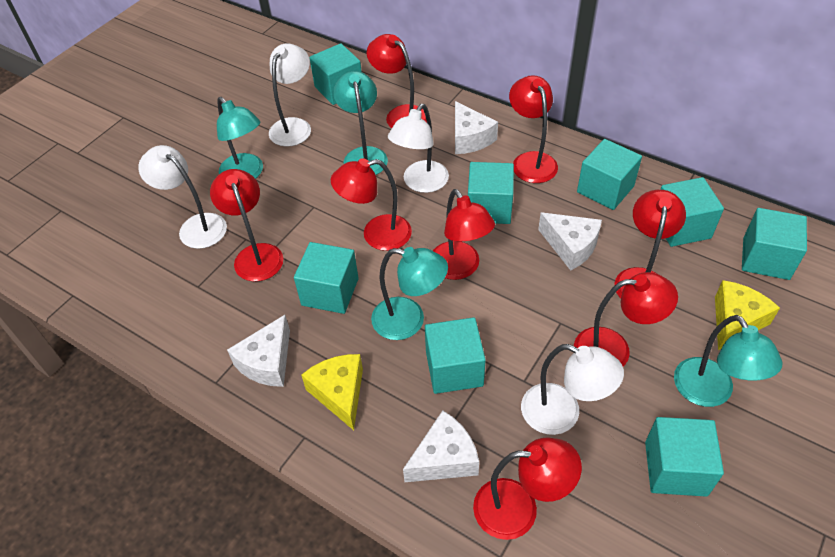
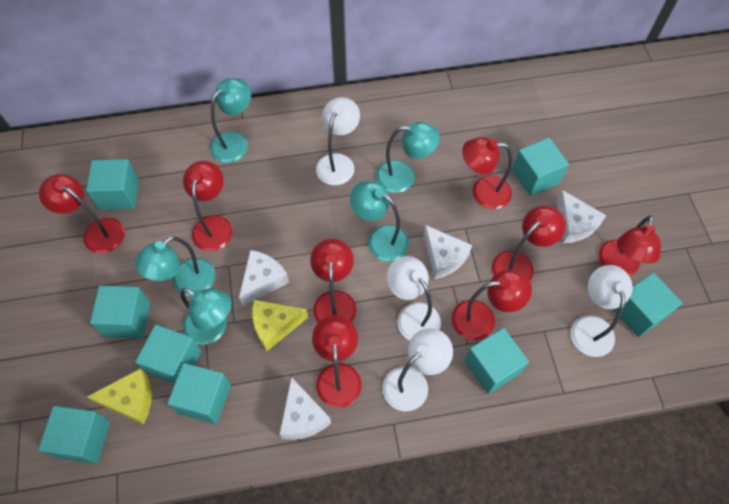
turquoise lamp: 4 -> 5

